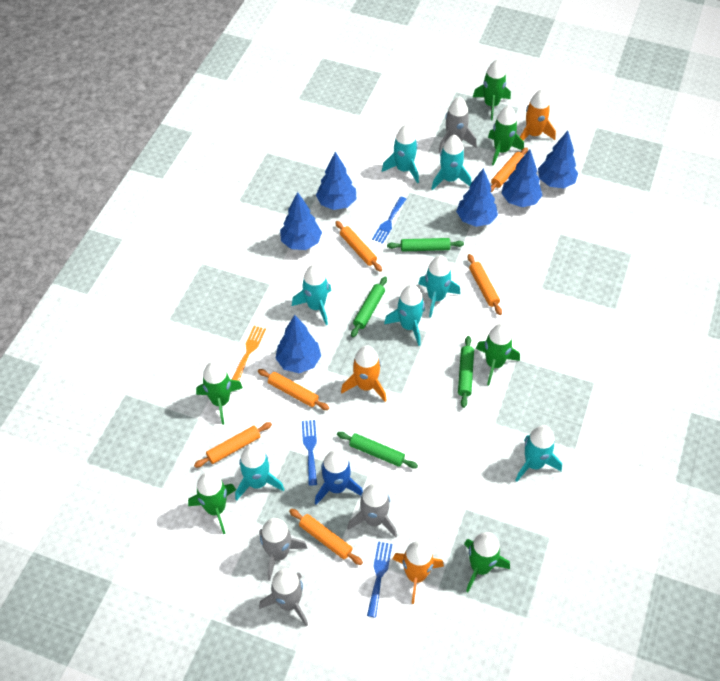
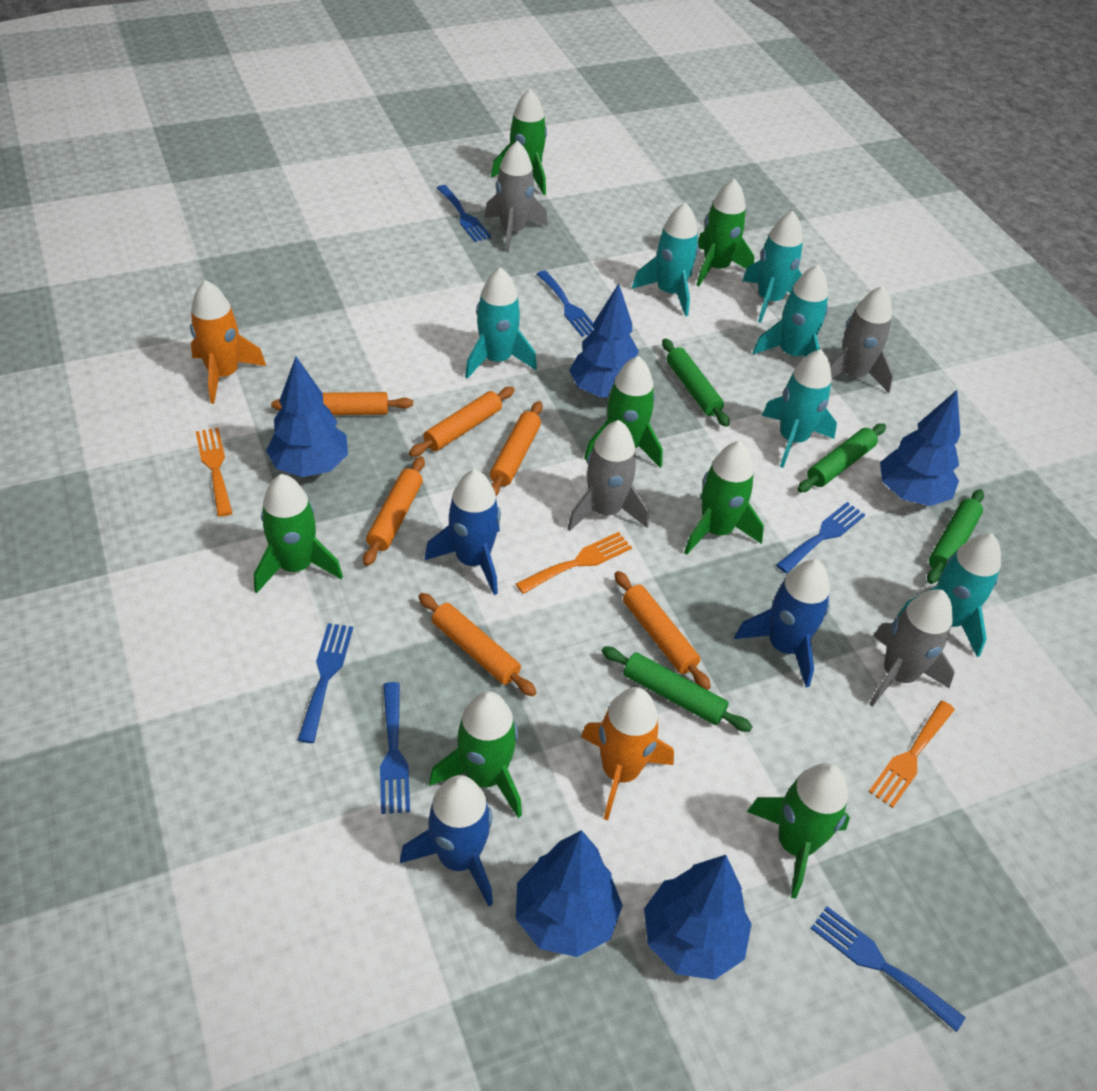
blue fork: 3 -> 6
blue rocket: 1 -> 3
blue tree: 6 -> 5
green rocket: 6 -> 7
orange fork: 1 -> 3
orange rocket: 3 -> 2
turquoise rocket: 7 -> 6

